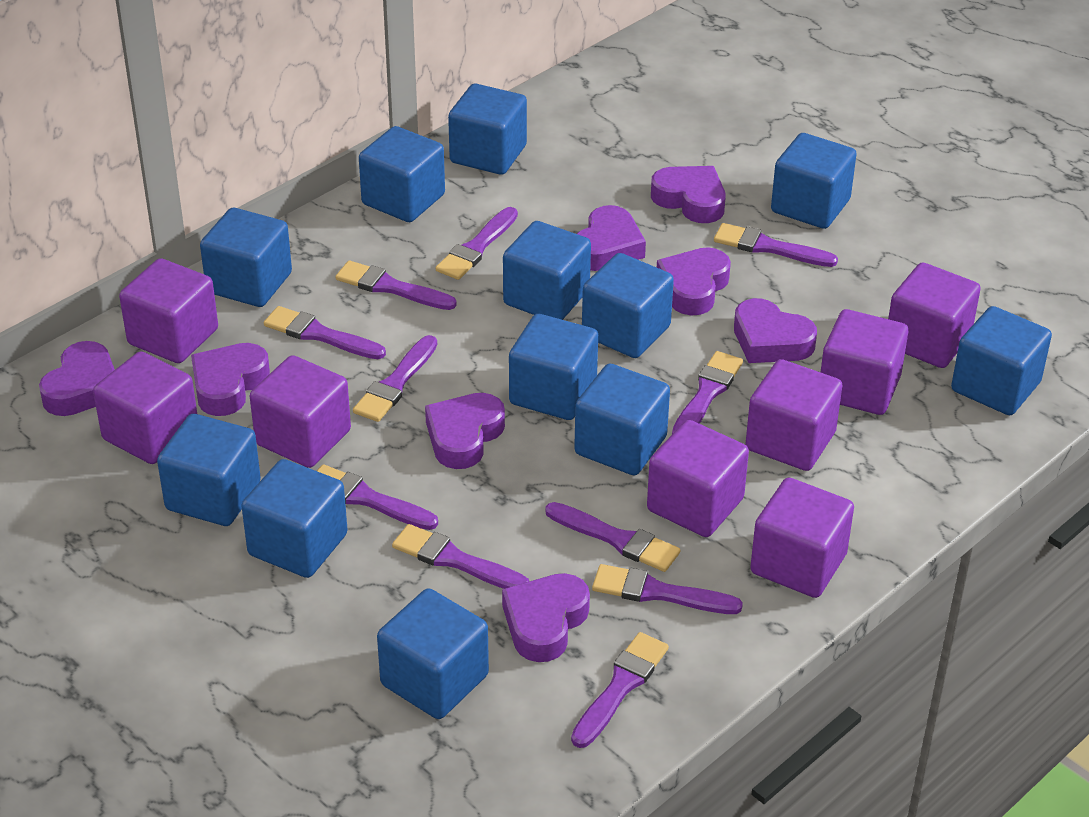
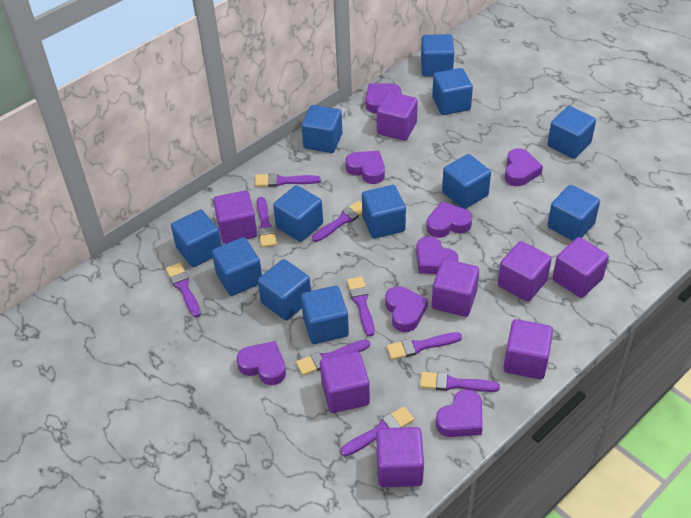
purple brush: 11 -> 9

